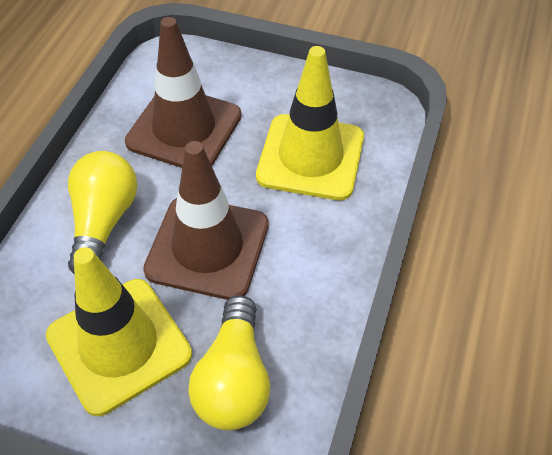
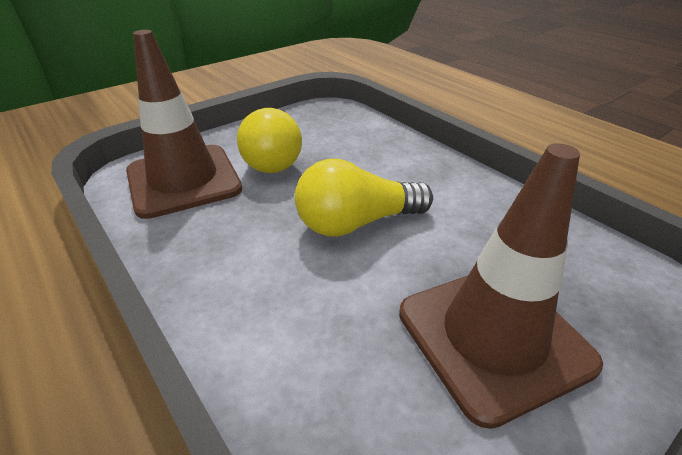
yellow traffic cone: 2 -> 0

